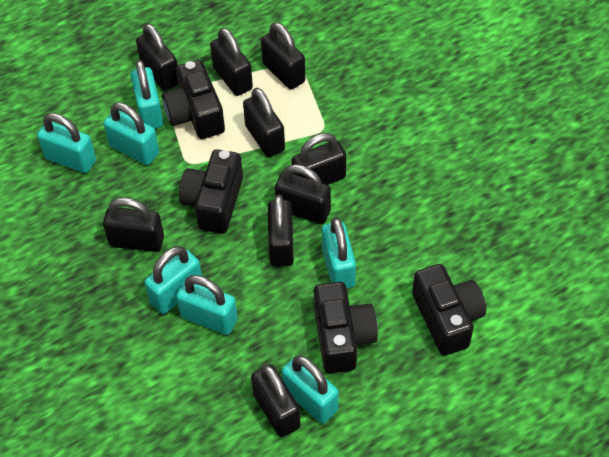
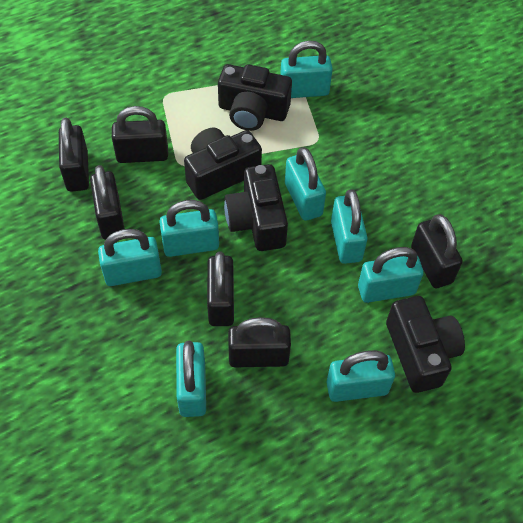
black padlock: 9 -> 6
turquoise padlock: 7 -> 8

